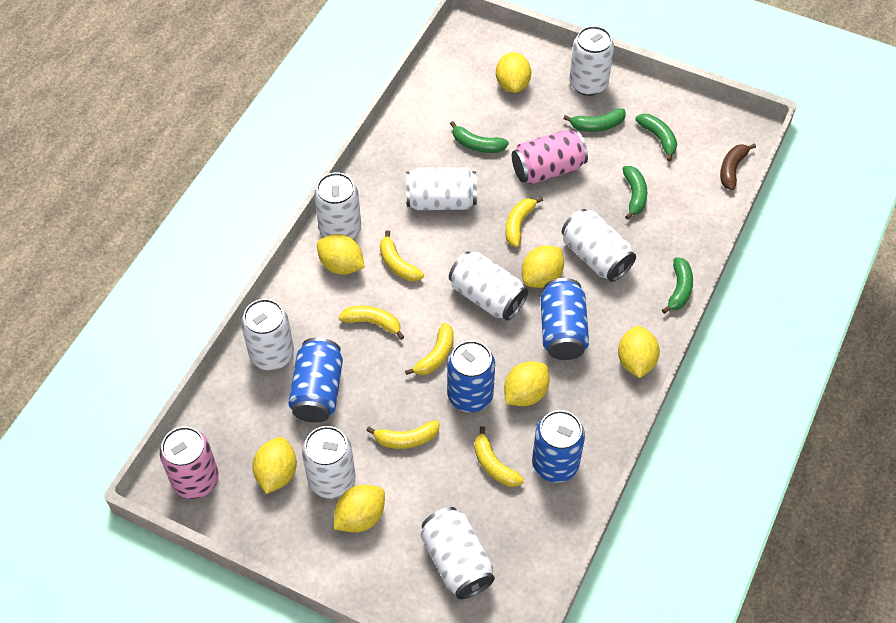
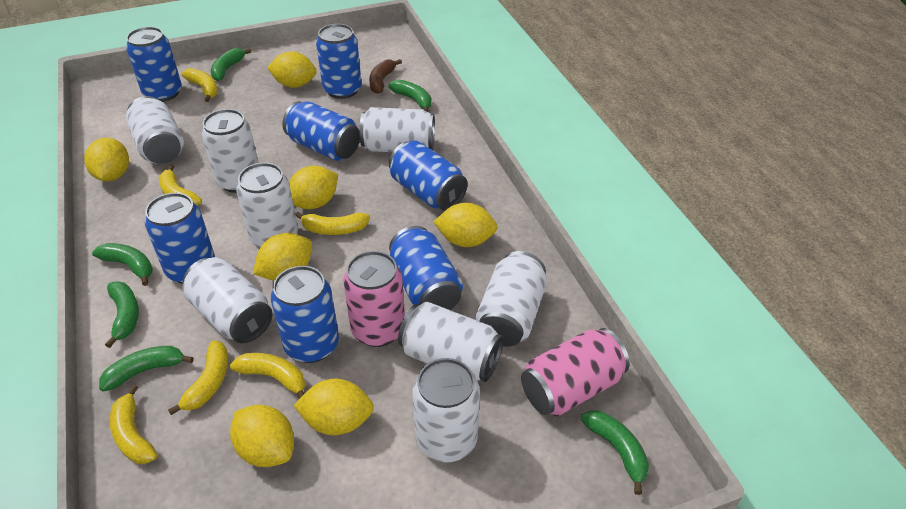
blue can: 4 -> 7
green banana: 5 -> 6

